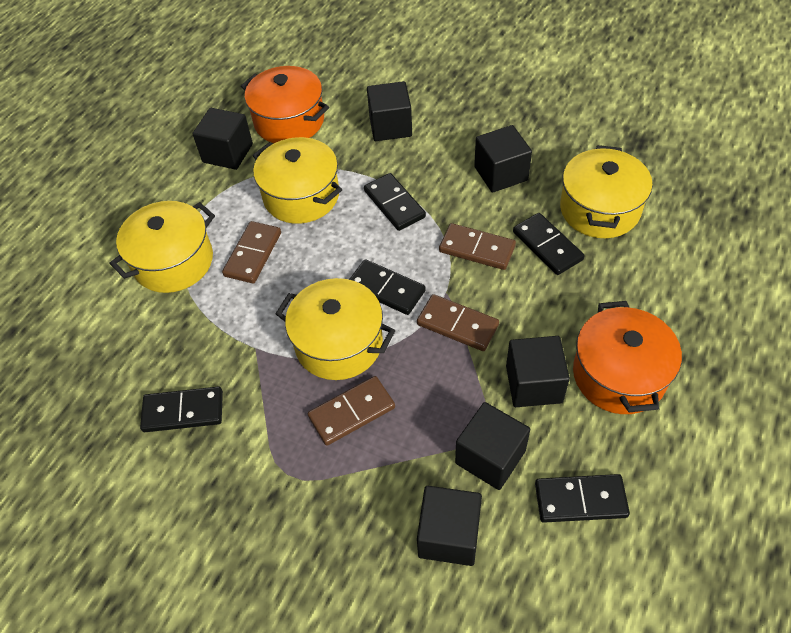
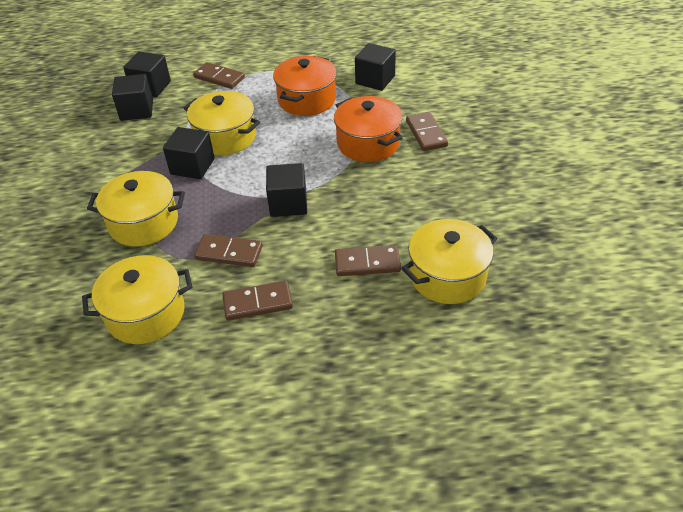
black cube: 6 -> 5
black domino: 5 -> 0
brown domino: 4 -> 5

